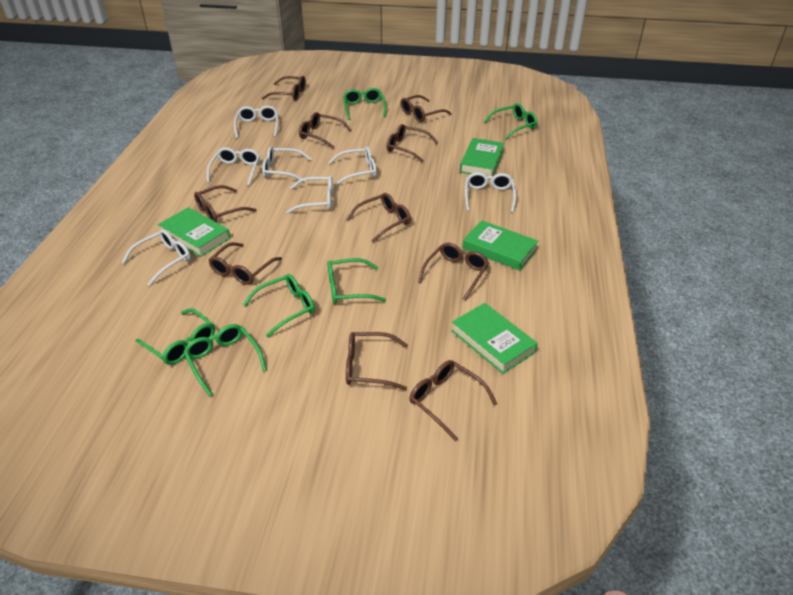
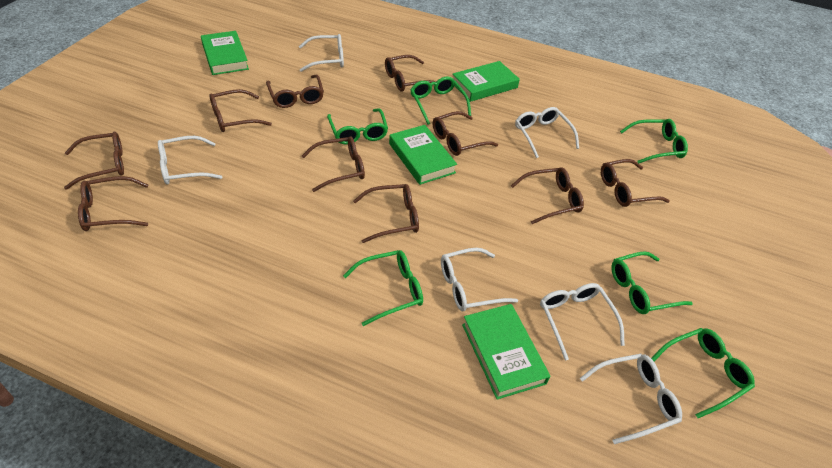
white glasses: 7 -> 6

